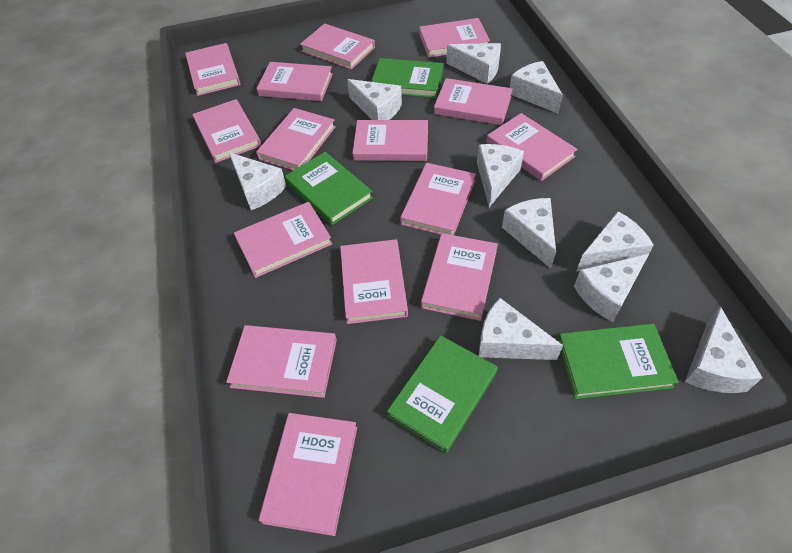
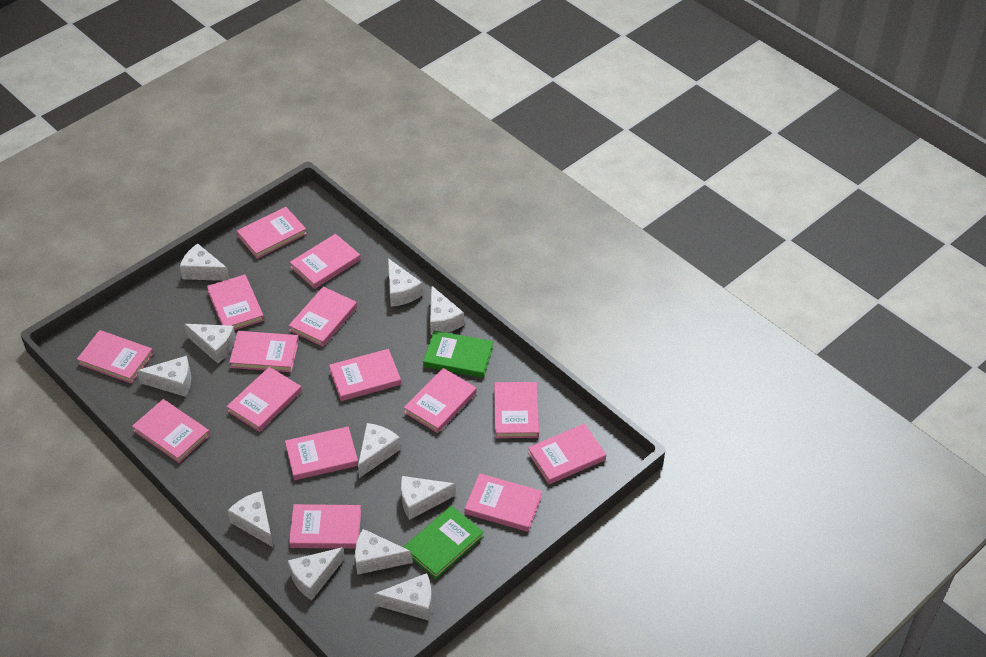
green book: 4 -> 2
white cheese: 10 -> 11

